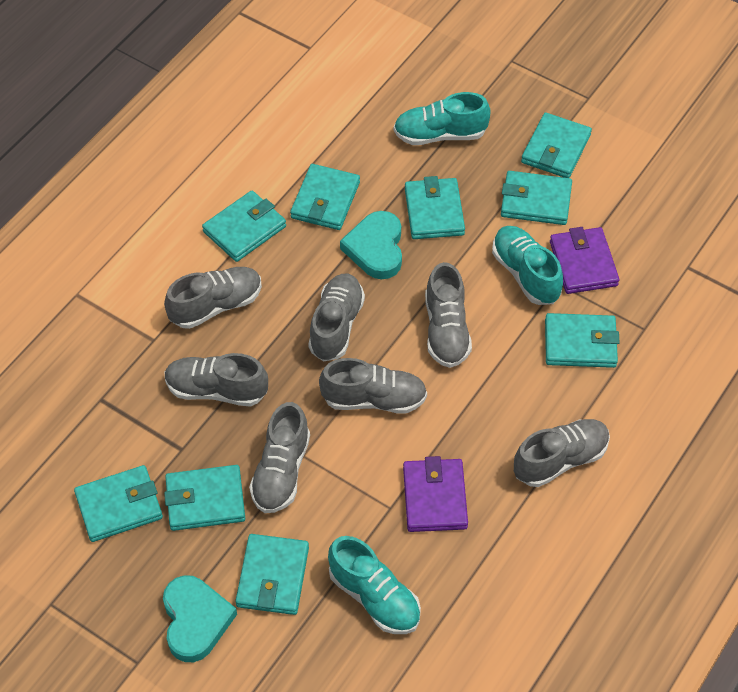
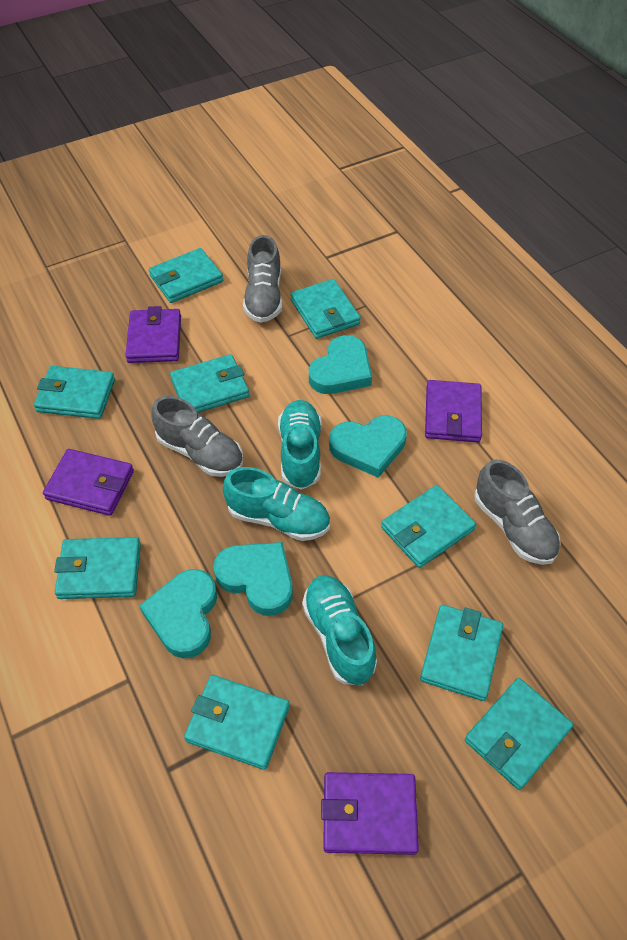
grey shoe: 7 -> 3
purple wallet: 2 -> 4
turquoise heart: 2 -> 4

